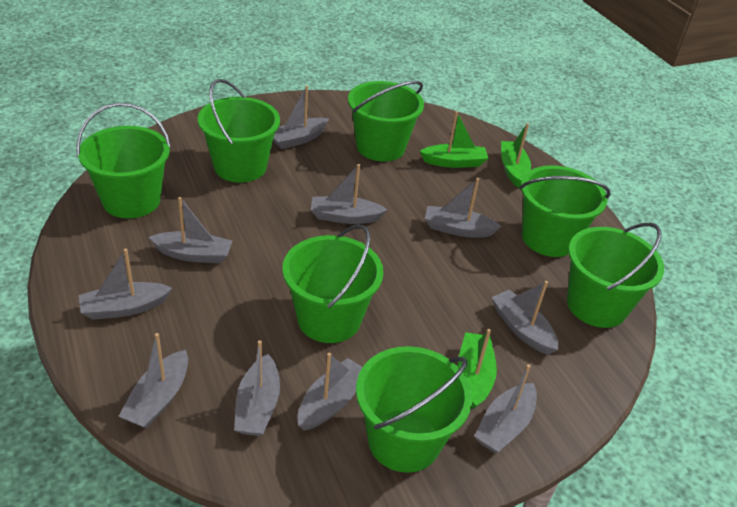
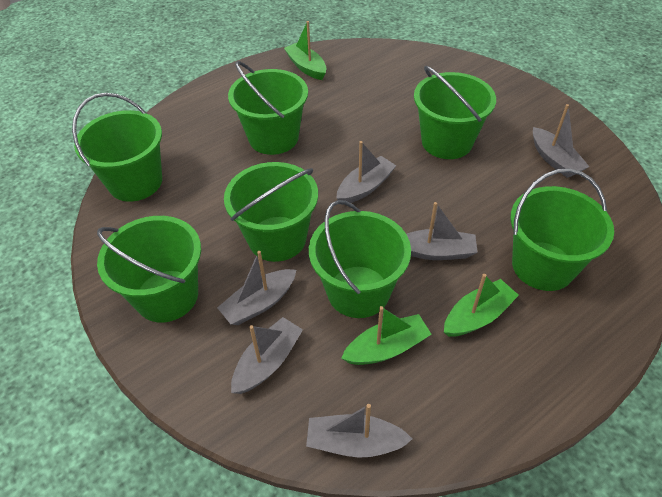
grey boat: 10 -> 6

